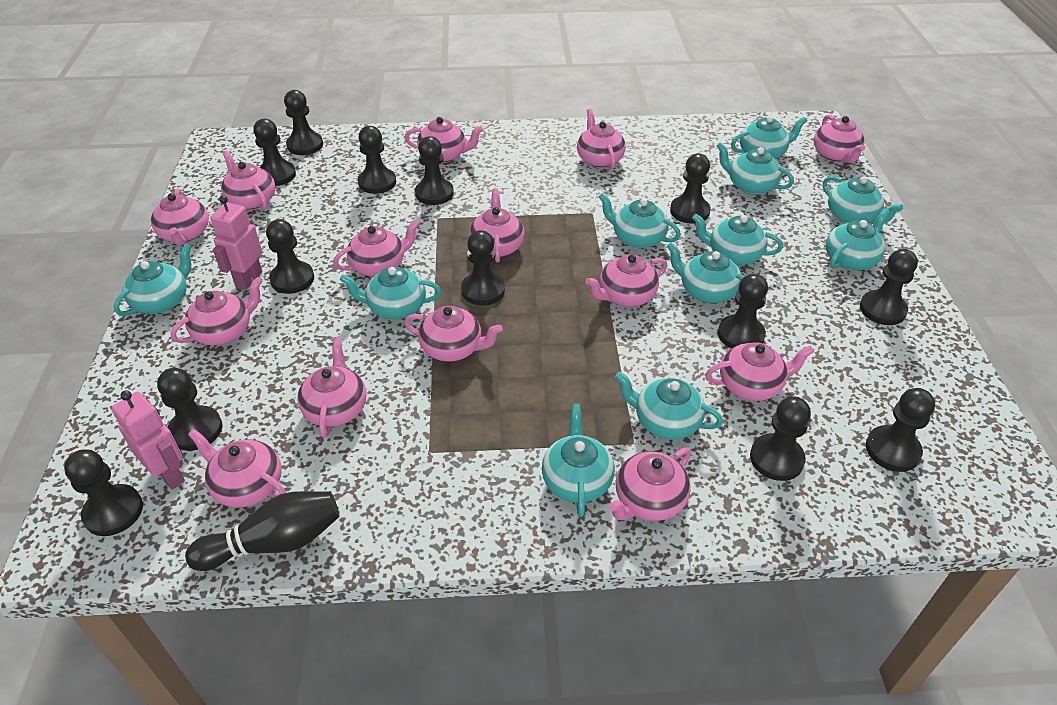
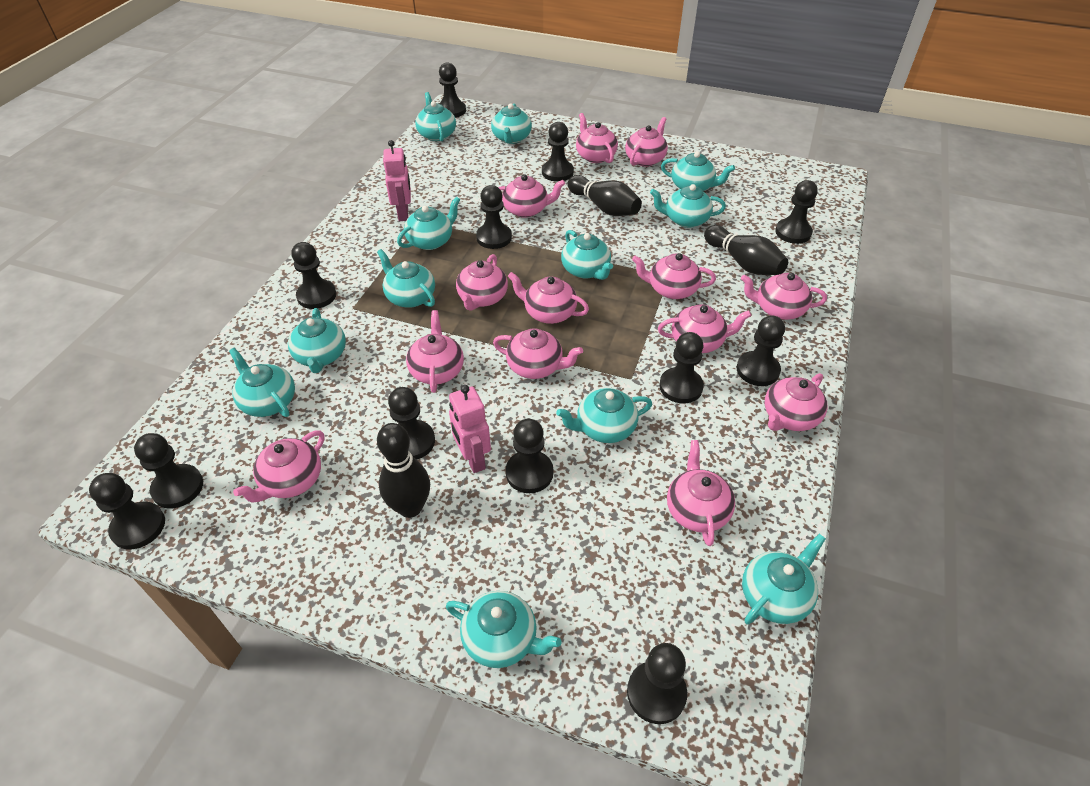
black bowling pin: 1 -> 3
black pawn: 13 -> 12
pink teapot: 14 -> 13
turquoise teapot: 11 -> 12

